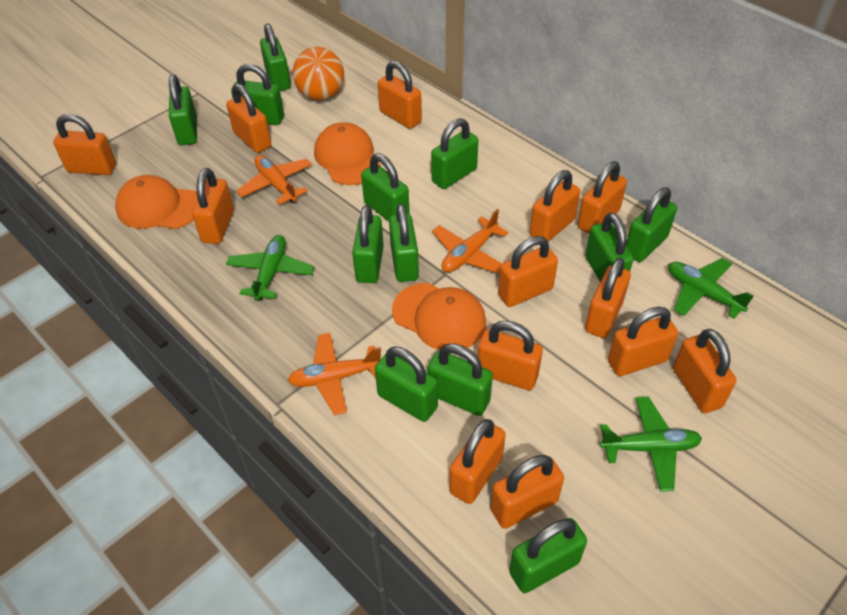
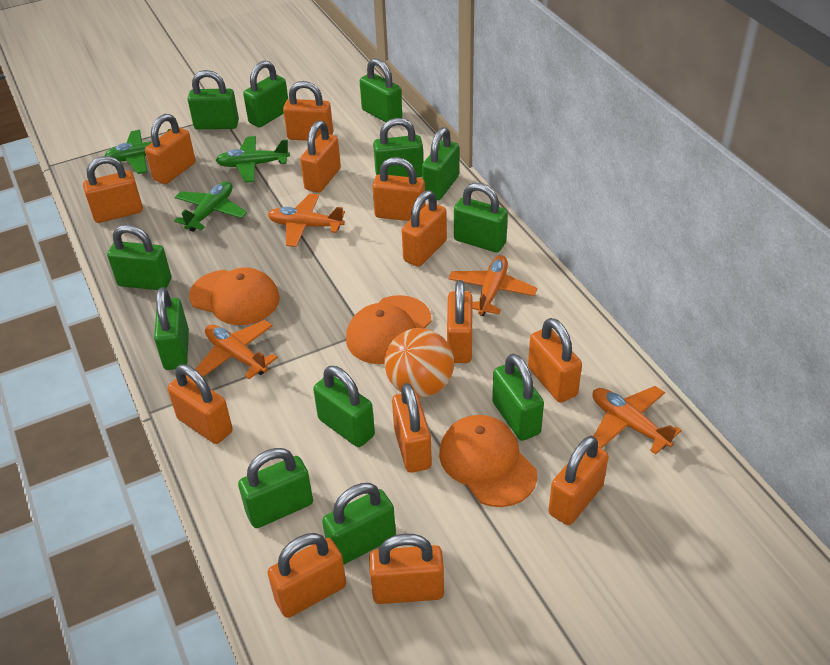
orange plane: 3 -> 4

